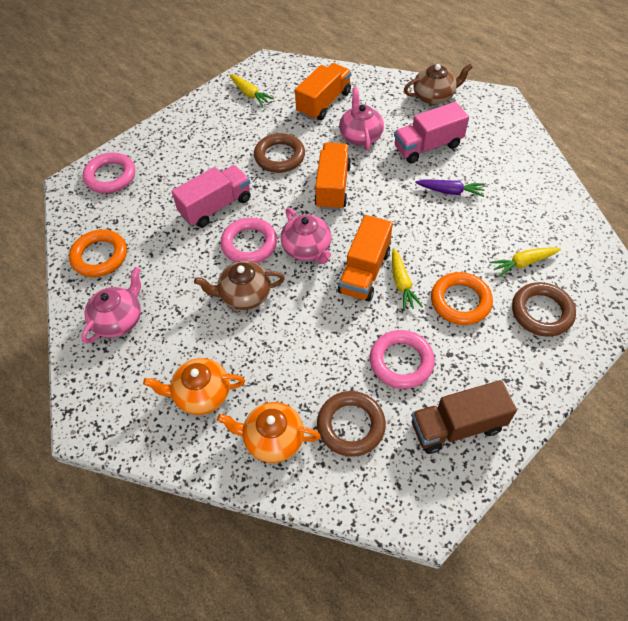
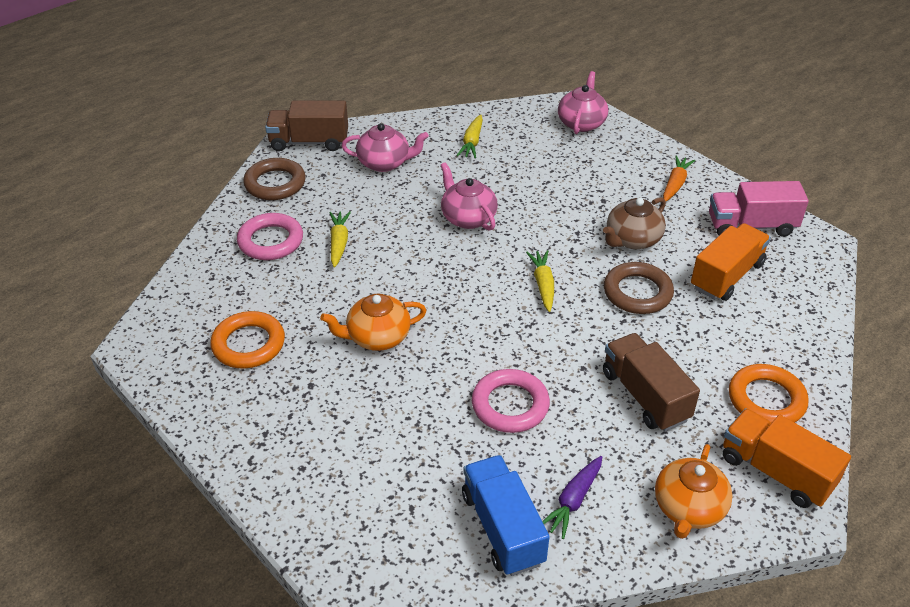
blue truck: 0 -> 1
brown ring: 3 -> 2
brown teapot: 2 -> 1
brown truck: 1 -> 2
orange carrot: 0 -> 1
orange truck: 3 -> 2
pink ring: 3 -> 2
pink truck: 2 -> 1

